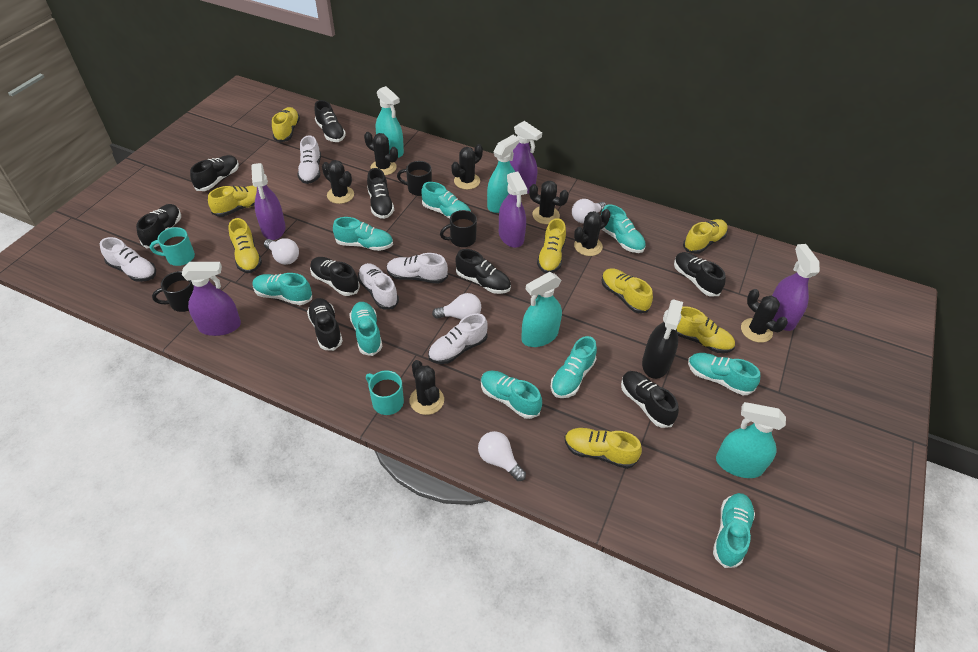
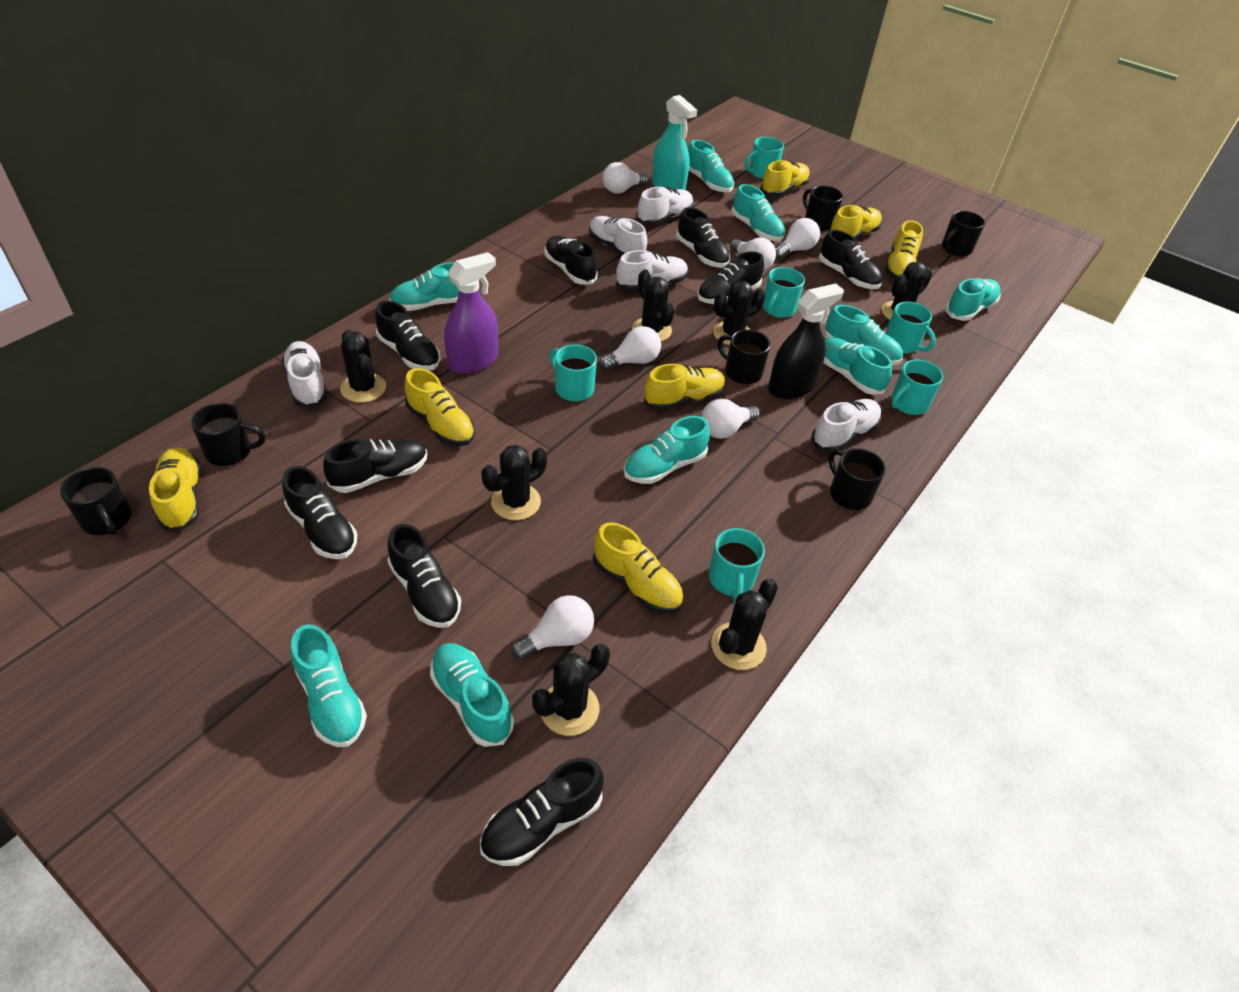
black mug: 3 -> 6
purple spray bottle: 5 -> 1
turquoise mug: 2 -> 6
turquoise spray bottle: 4 -> 1
white light bulb: 4 -> 6
yellow shoe: 8 -> 7

